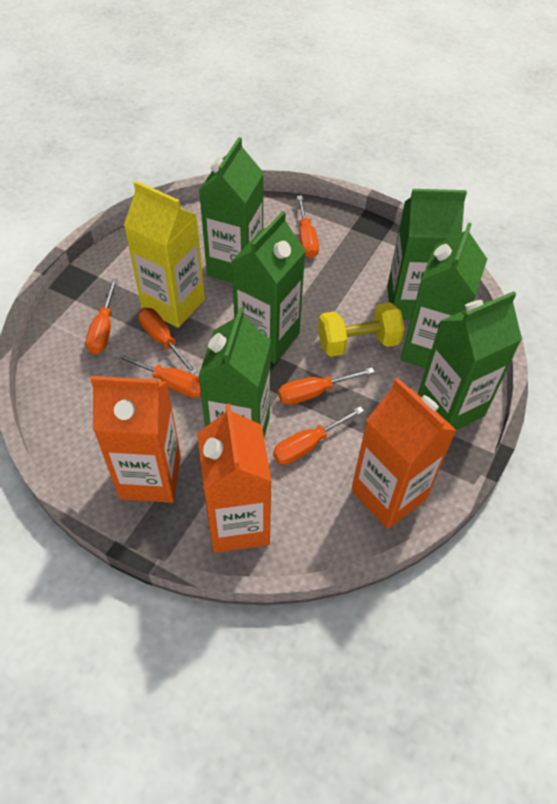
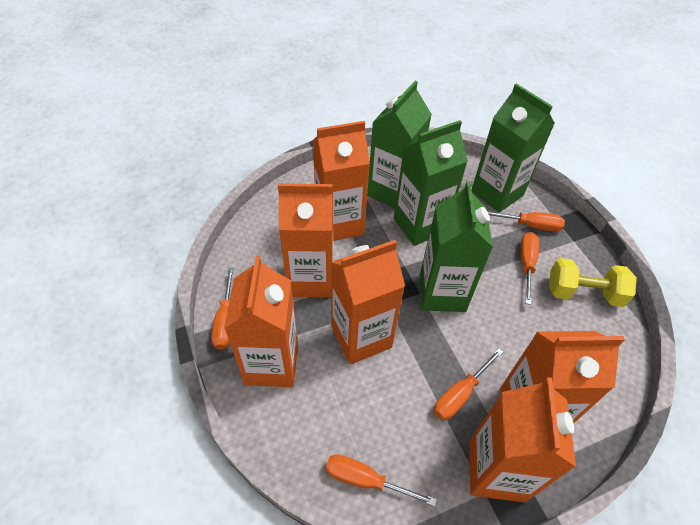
green carton: 6 -> 4
orange carton: 3 -> 6
orange screwdriver: 6 -> 5
yellow carton: 1 -> 0

